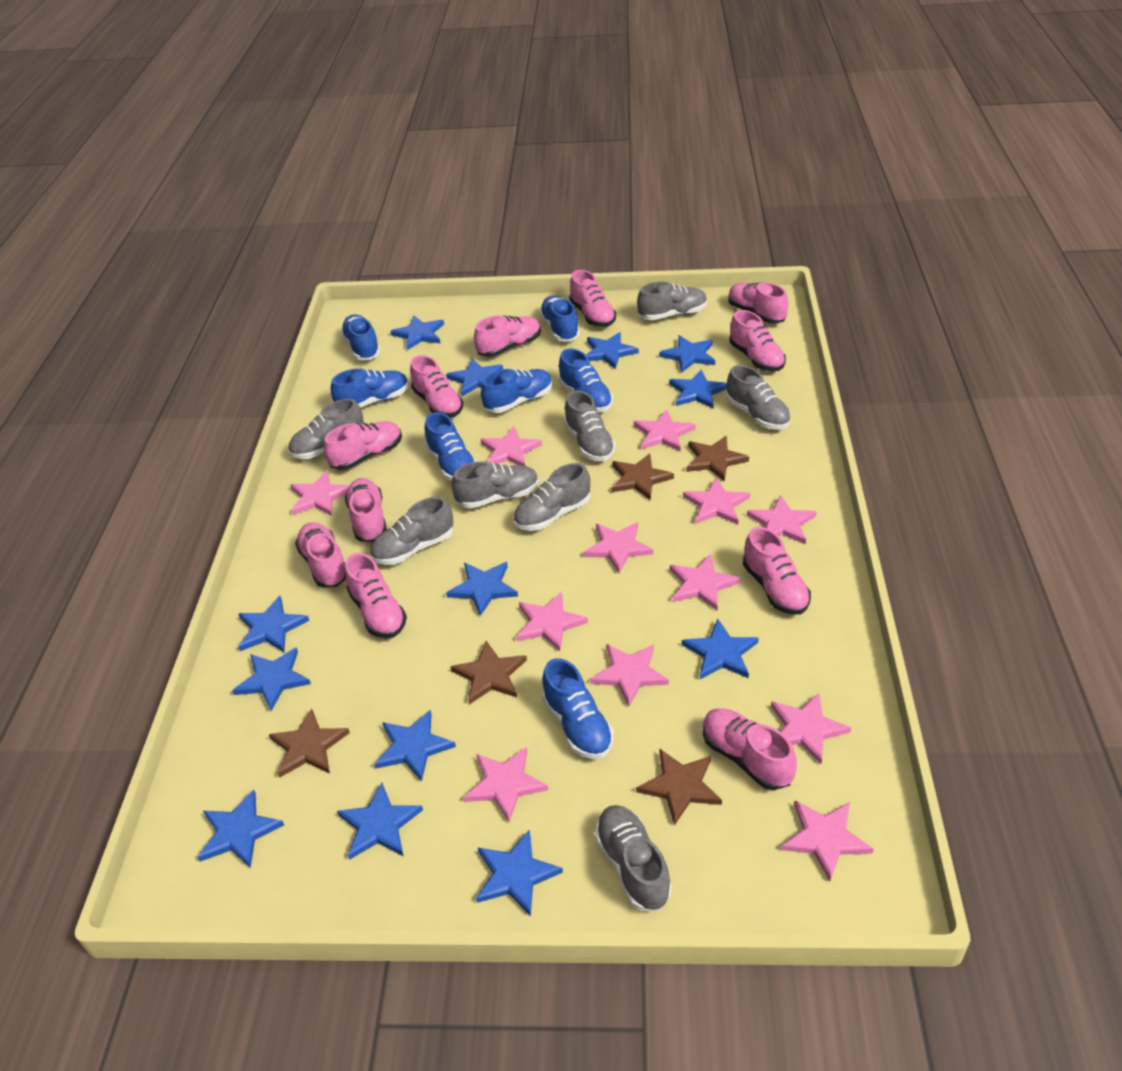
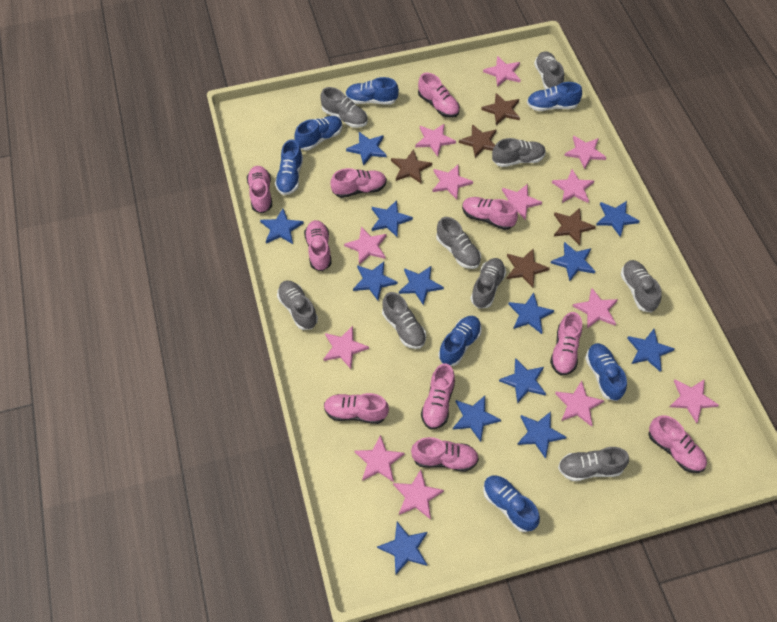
grey shoe: 8 -> 9
pink shoe: 11 -> 10
pink star: 12 -> 13

